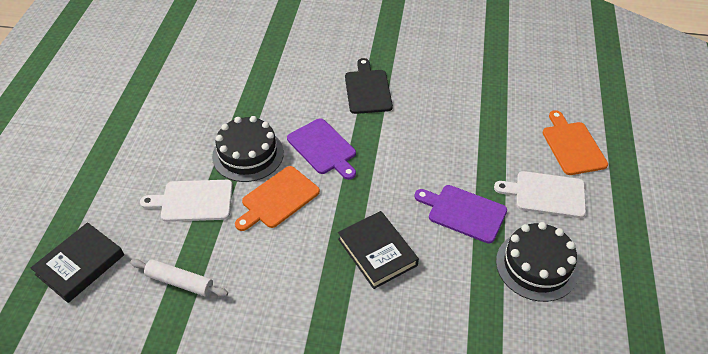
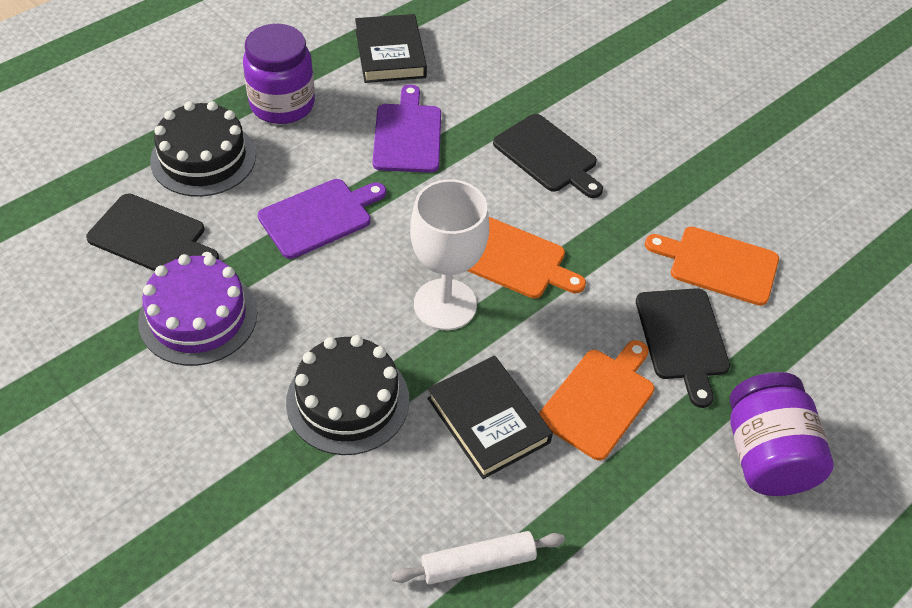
black cutting board: 1 -> 3
orange cutting board: 2 -> 3
purple cake: 0 -> 1
purple jar: 0 -> 2
white cutting board: 2 -> 0
white goblet: 0 -> 1

